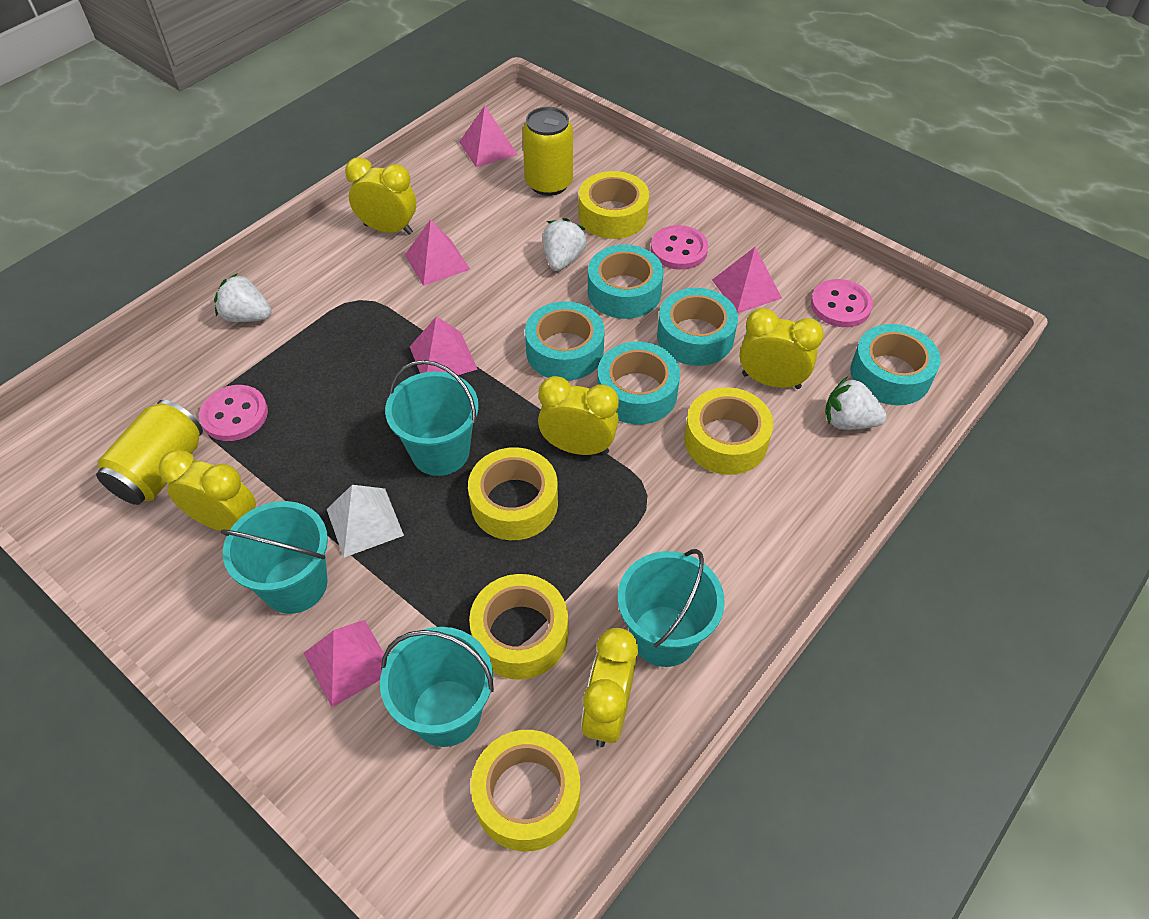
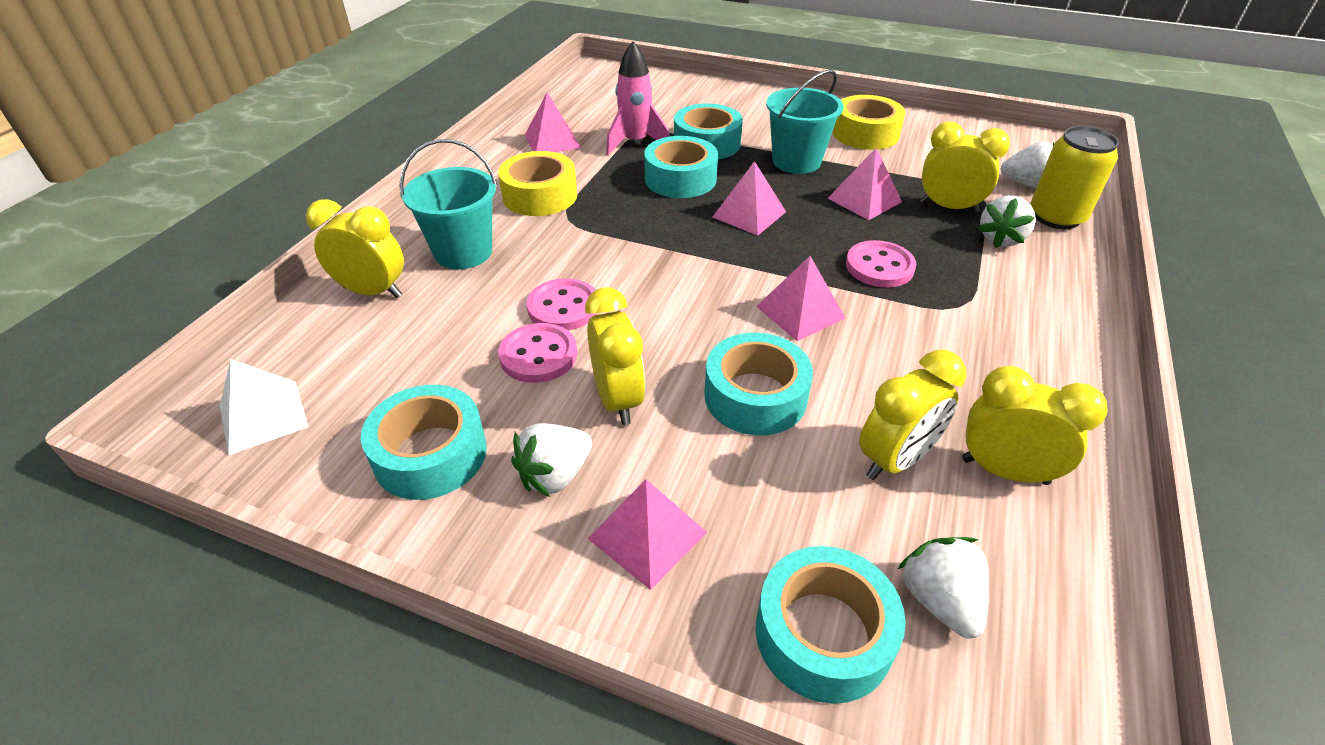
pink rocket: 0 -> 1
turquoise bucket: 4 -> 2
white strawberry: 3 -> 4
yellow can: 2 -> 1
yellow tape: 5 -> 2

